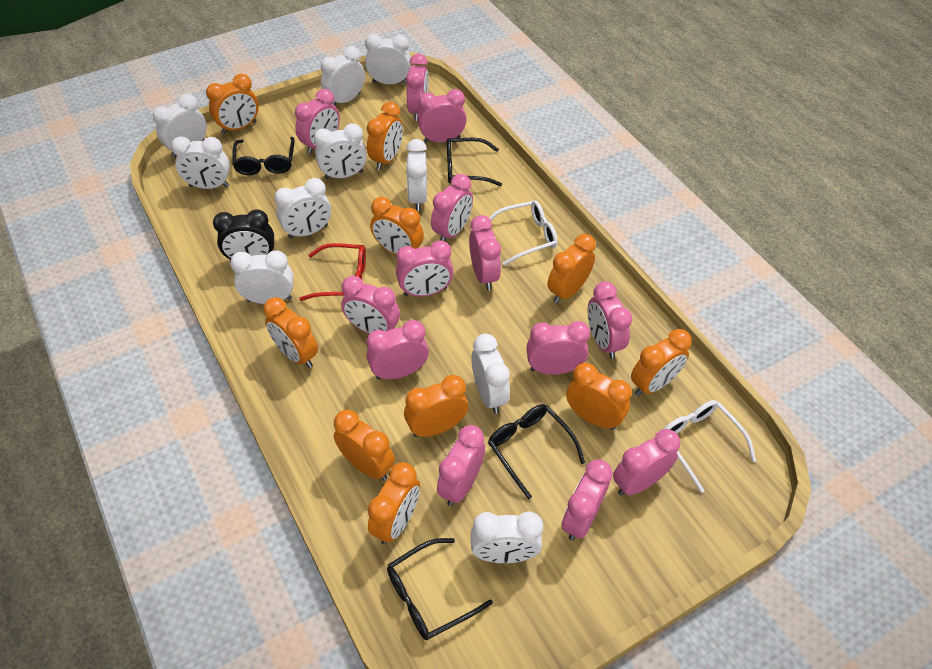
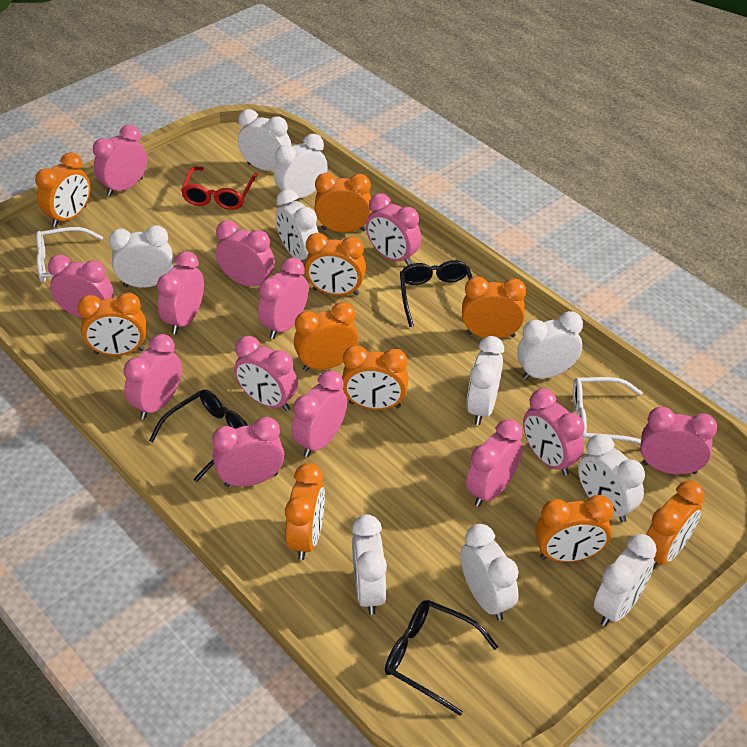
black clock: 1 -> 0
black glasses: 4 -> 3

